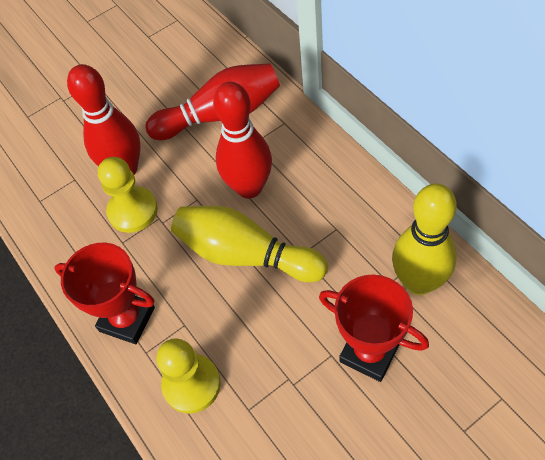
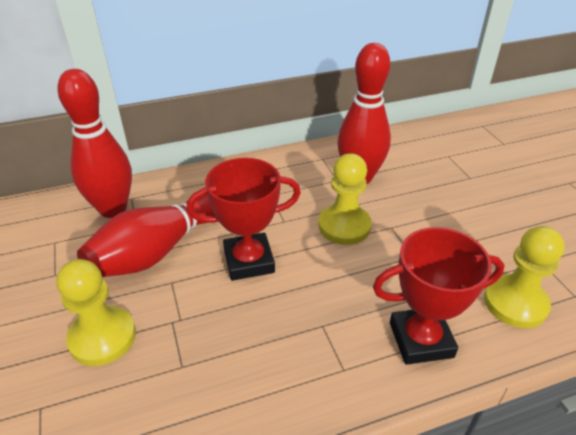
yellow bowling pin: 2 -> 0
yellow pawn: 2 -> 3

